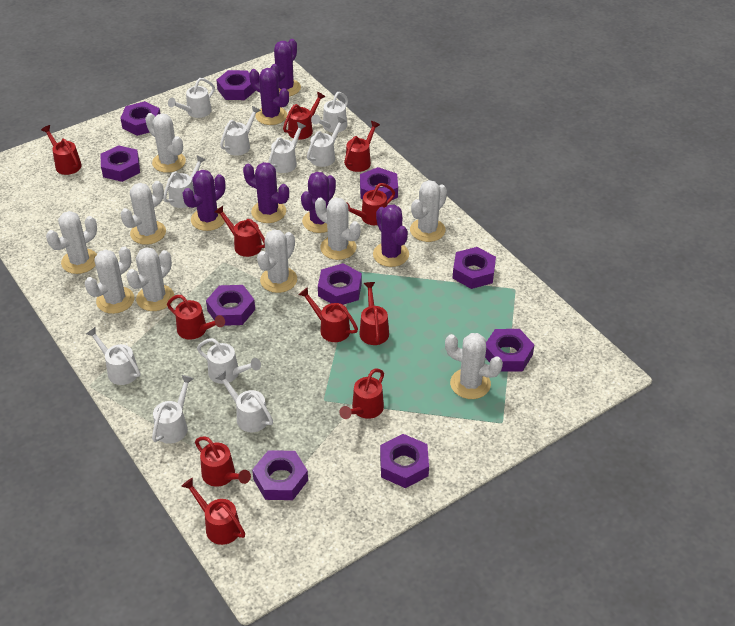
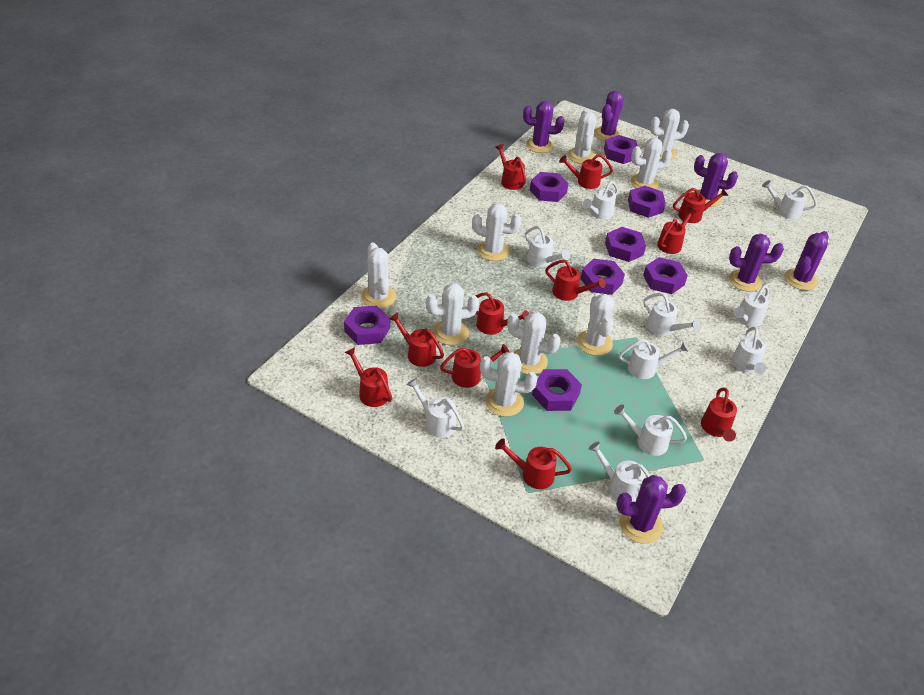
purple nut: 10 -> 8

